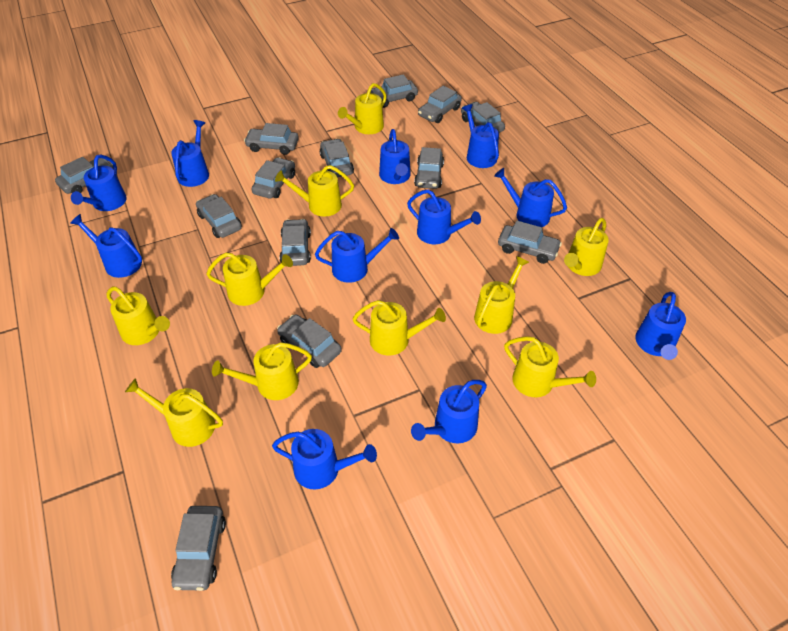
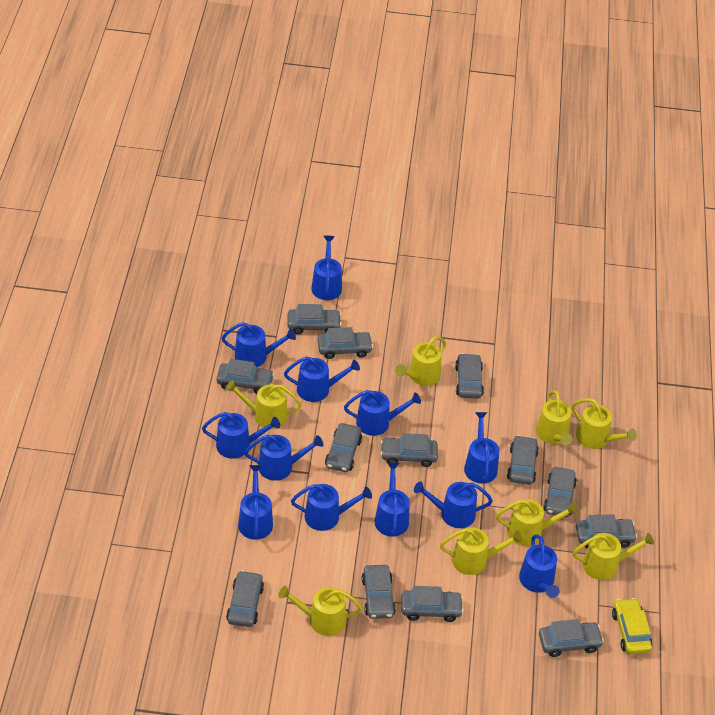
blue watering can: 11 -> 12
yellow car: 0 -> 1
yellow watering can: 10 -> 8

